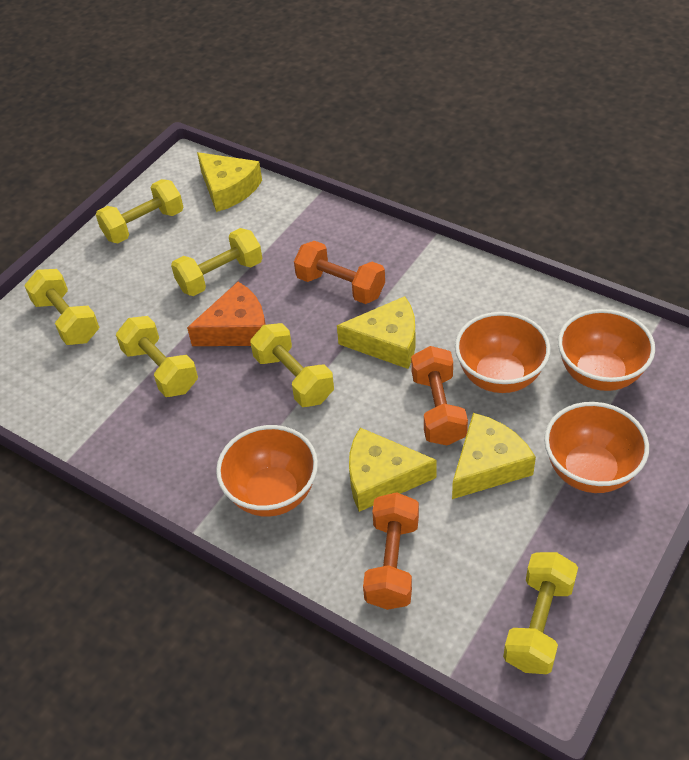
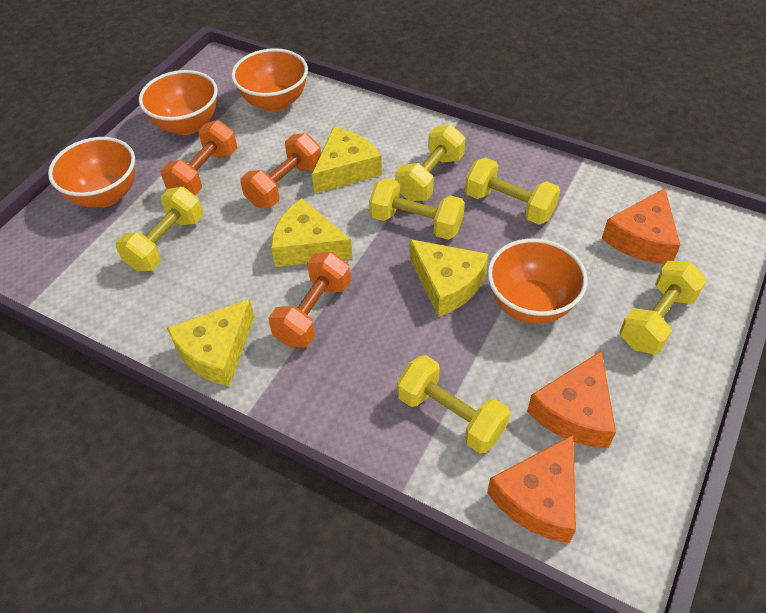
orange cheese: 1 -> 3

